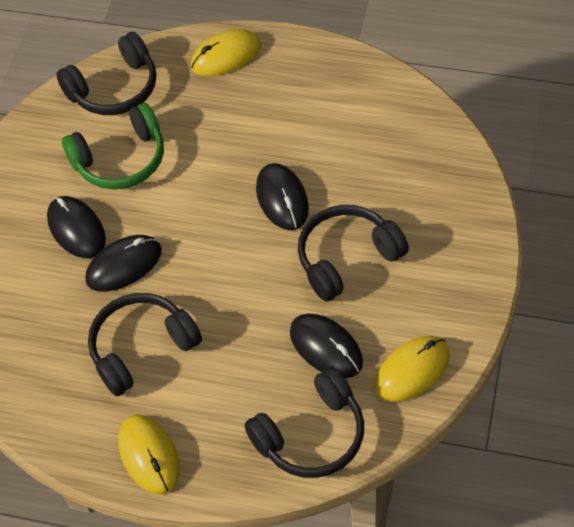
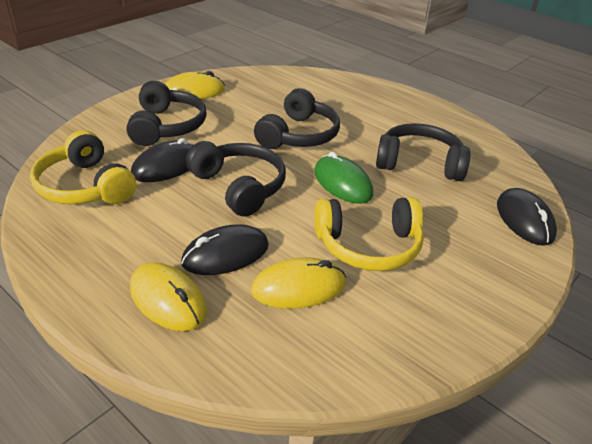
black mouse: 4 -> 3
green headphones: 1 -> 0
green mouse: 0 -> 1
yellow headphones: 0 -> 2

